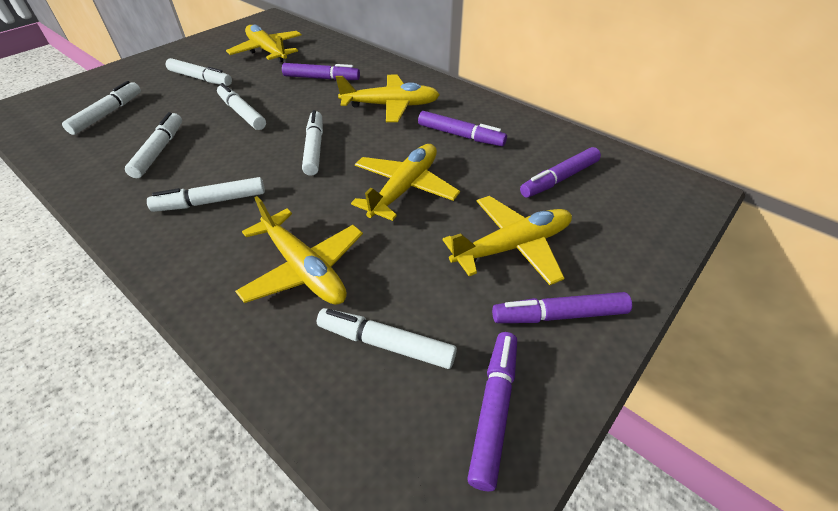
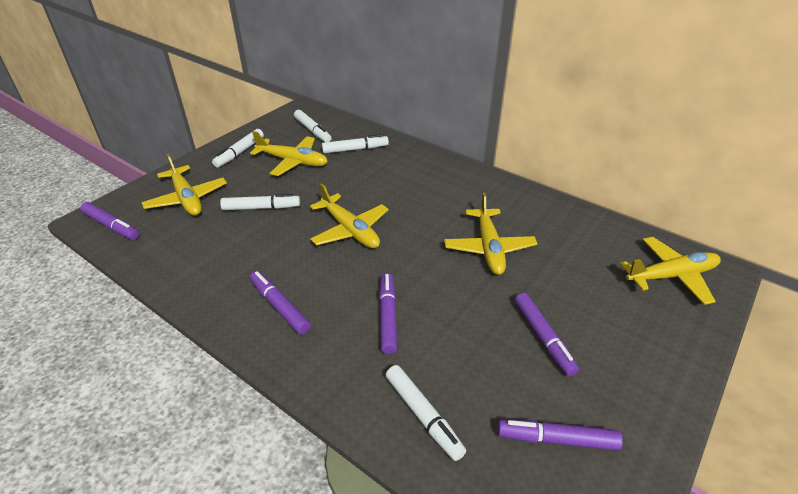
white marker: 7 -> 5

